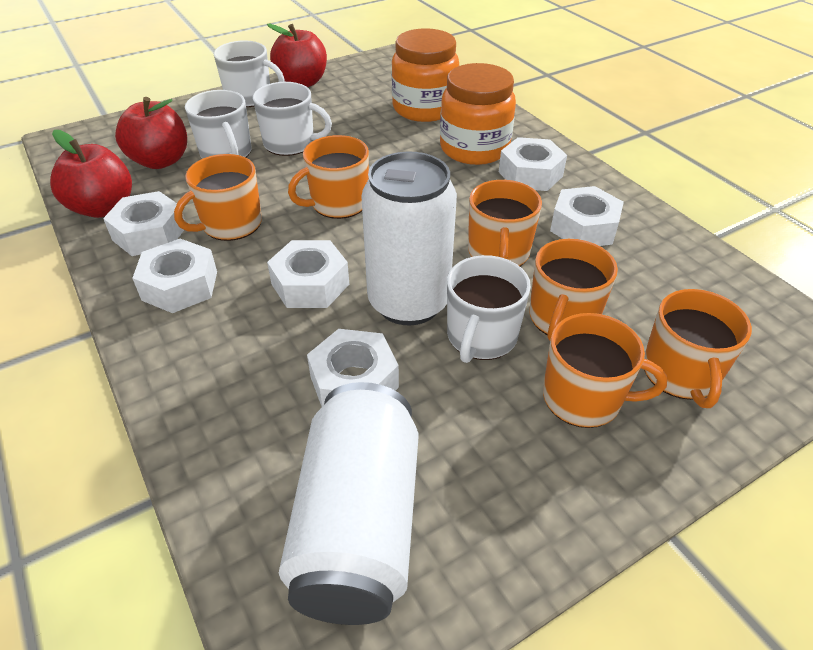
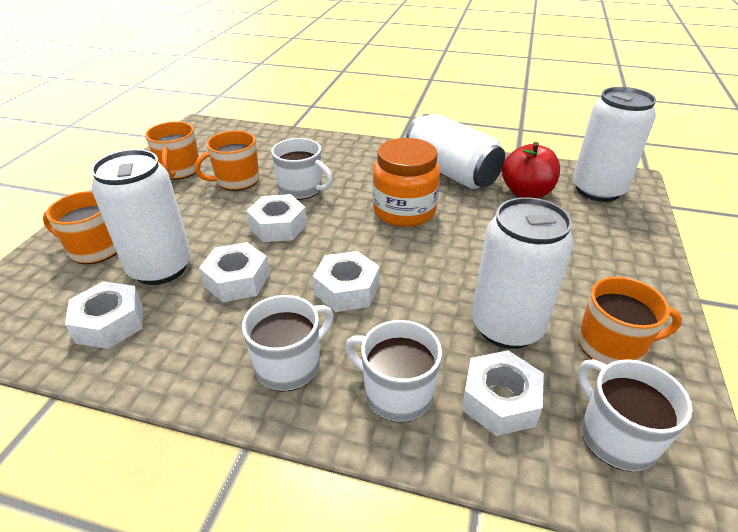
orange jar: 2 -> 1
orange mug: 6 -> 4
red apple: 3 -> 1
white can: 2 -> 4
white nut: 6 -> 5

